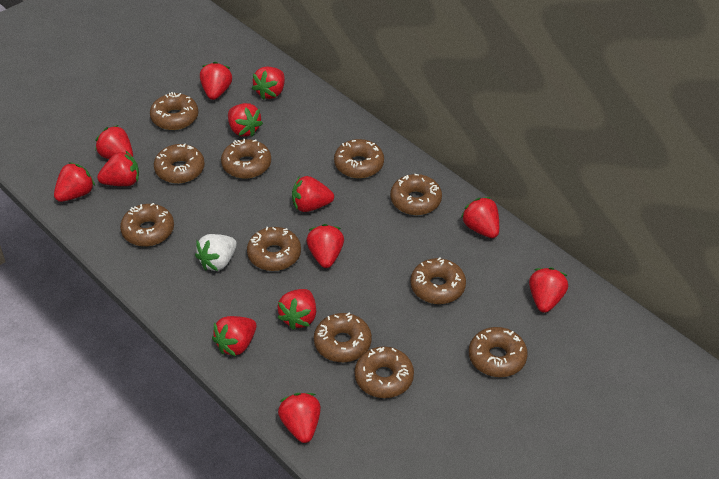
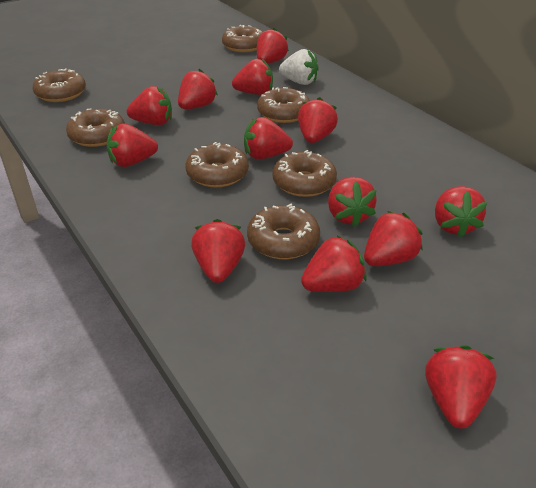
brown donut: 11 -> 7

